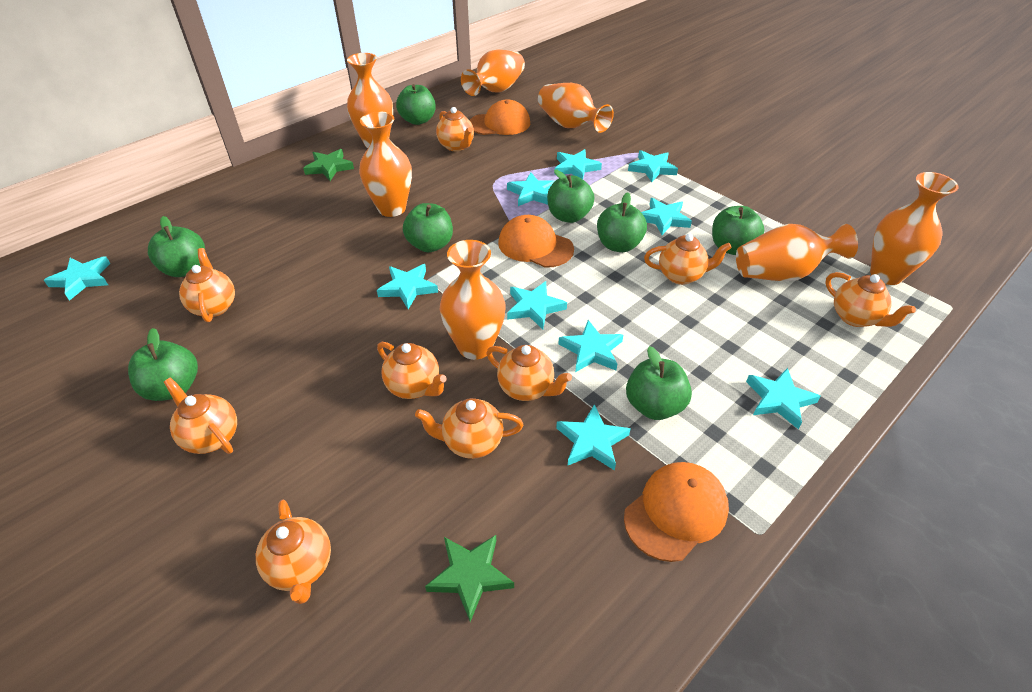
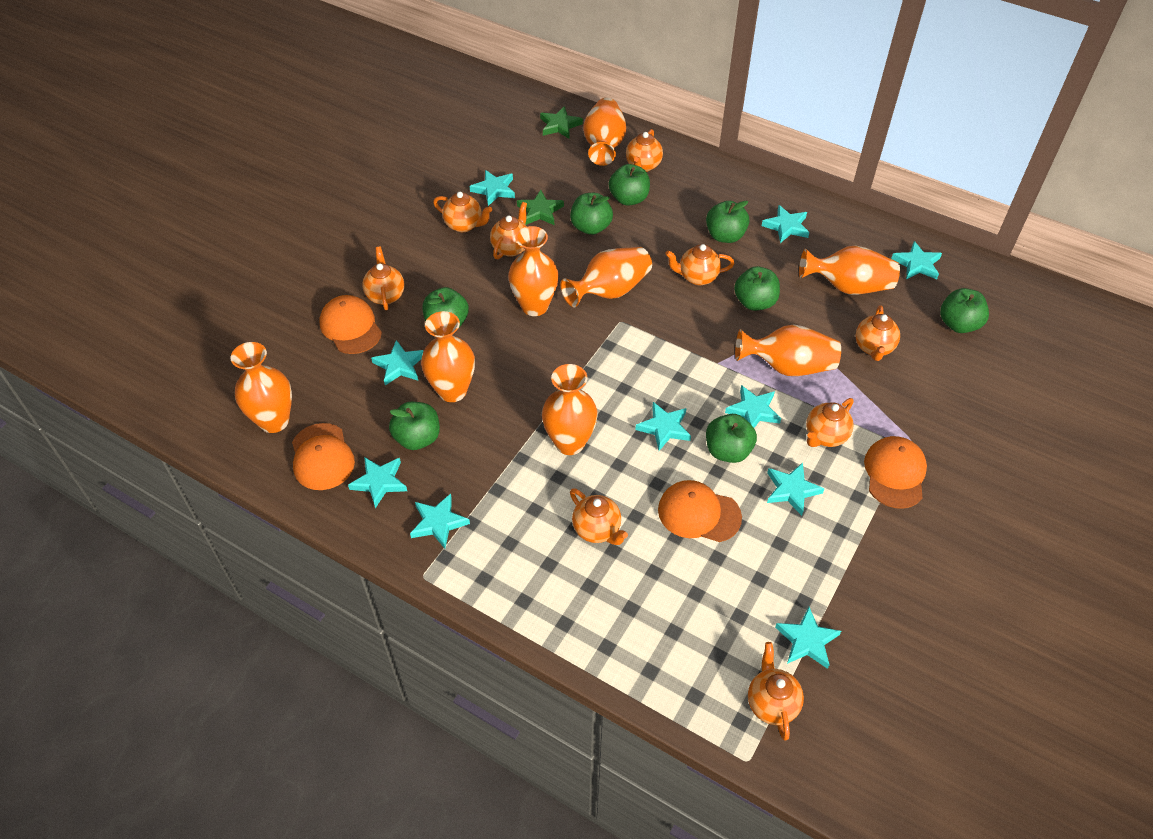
orange cap: 3 -> 4
orange vase: 7 -> 8

